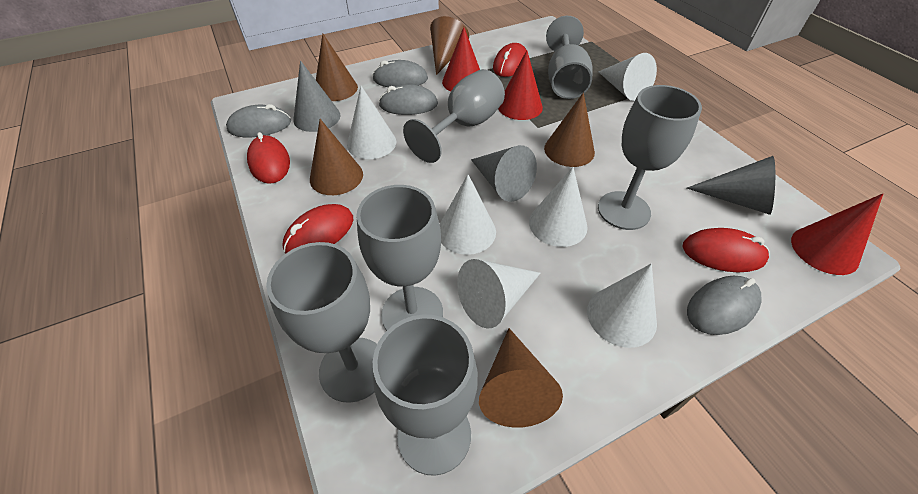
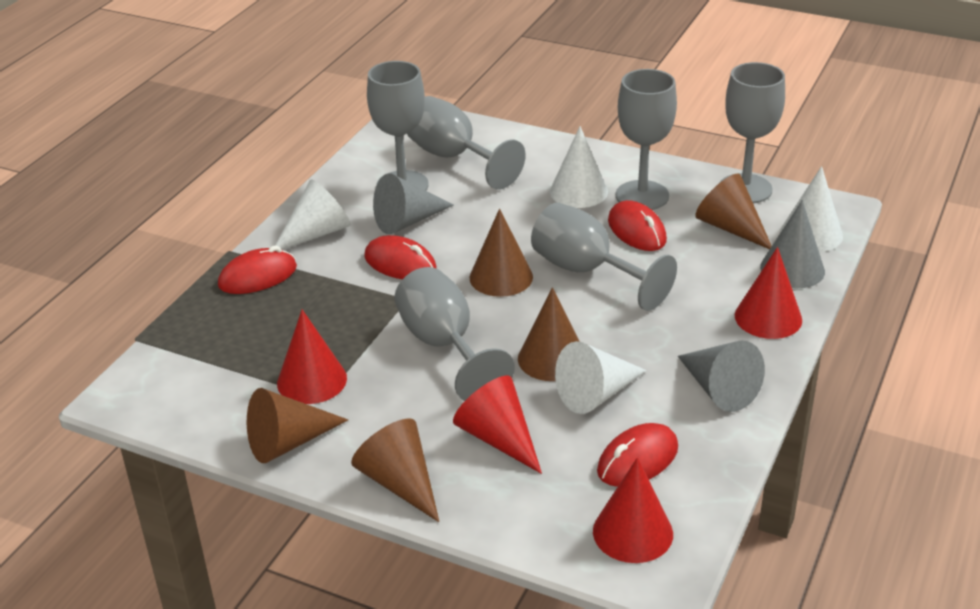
grey mouse: 4 -> 0
red cone: 3 -> 4
white cone: 6 -> 4

